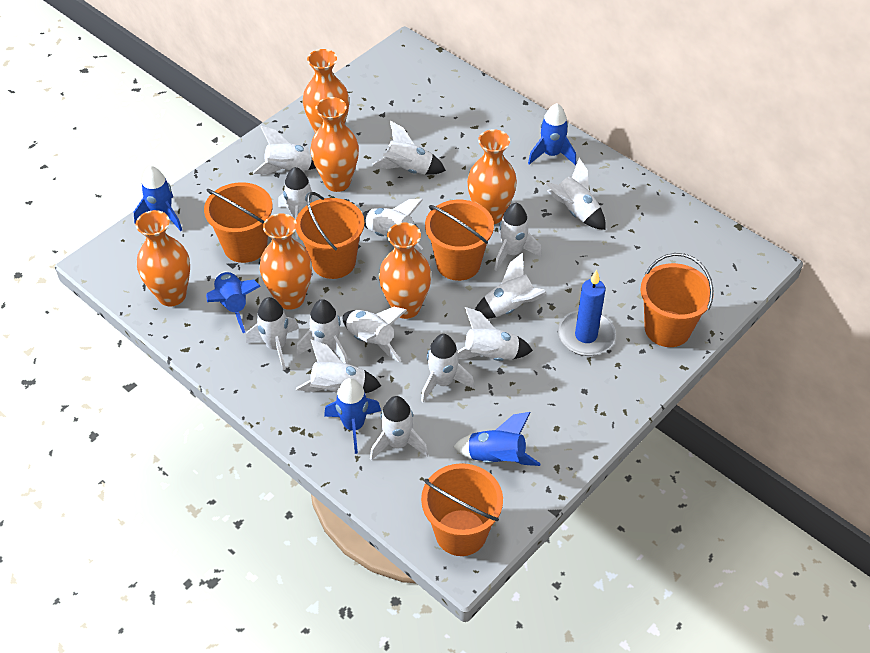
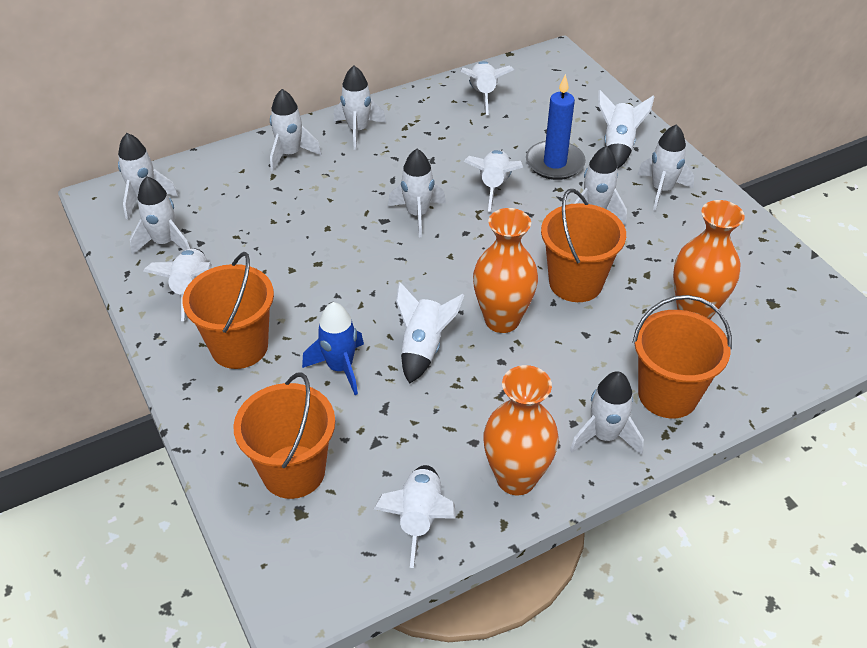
blue rocket: 5 -> 1
orange bucket: 5 -> 4
orange vase: 6 -> 3

